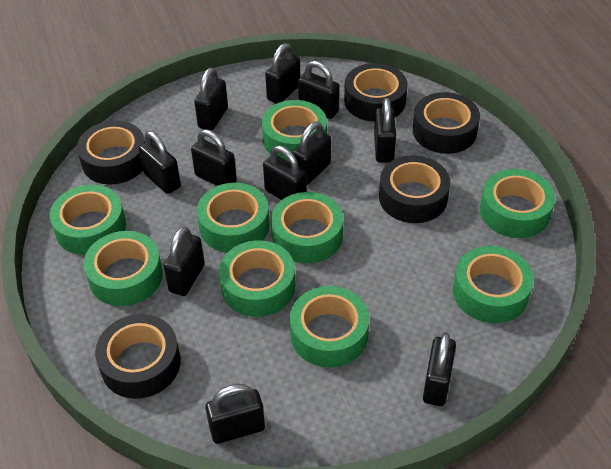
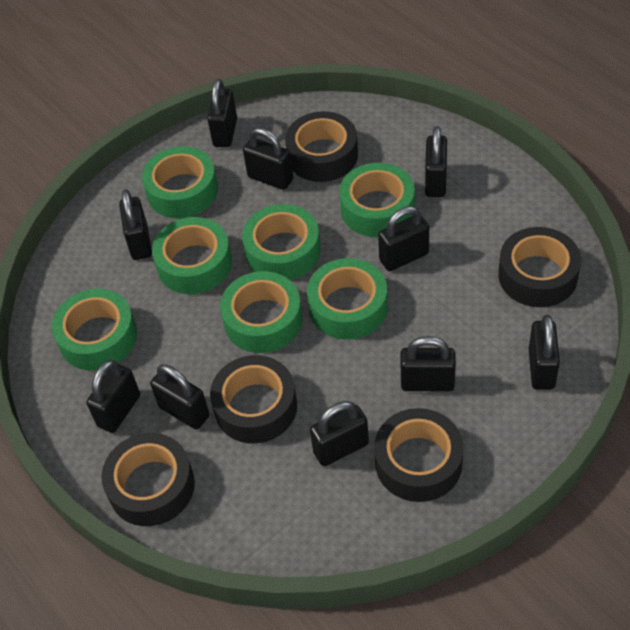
black padlock: 11 -> 10
green tape: 9 -> 7

